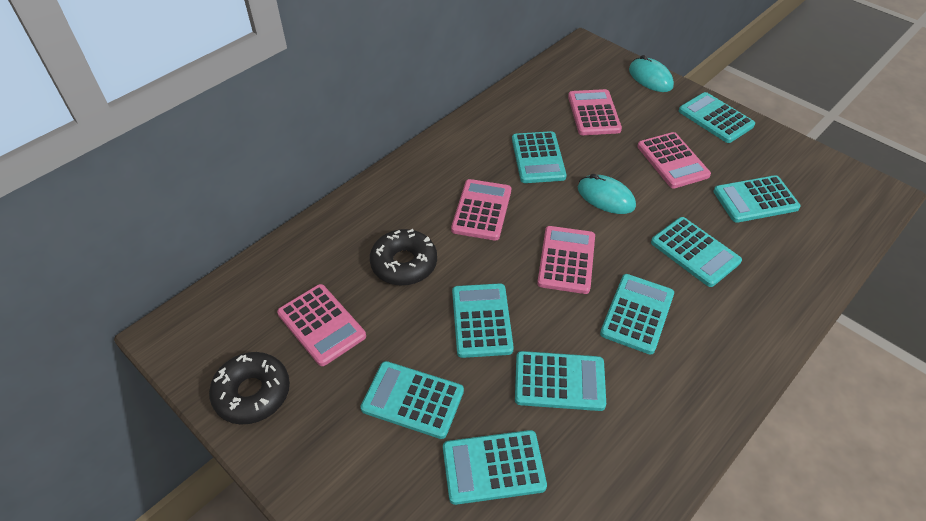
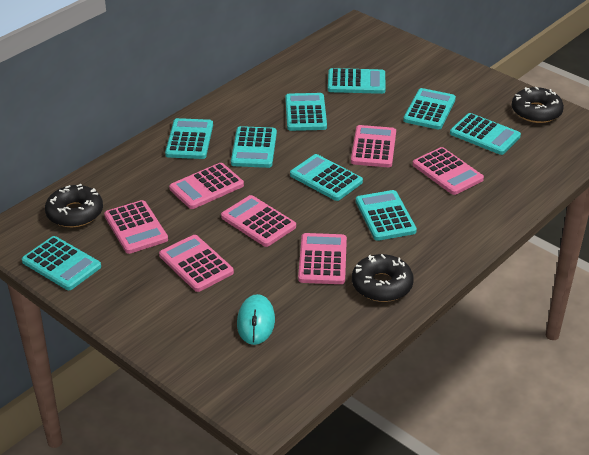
black donut: 2 -> 3
pink calculator: 5 -> 7
turquoise mouse: 2 -> 1

